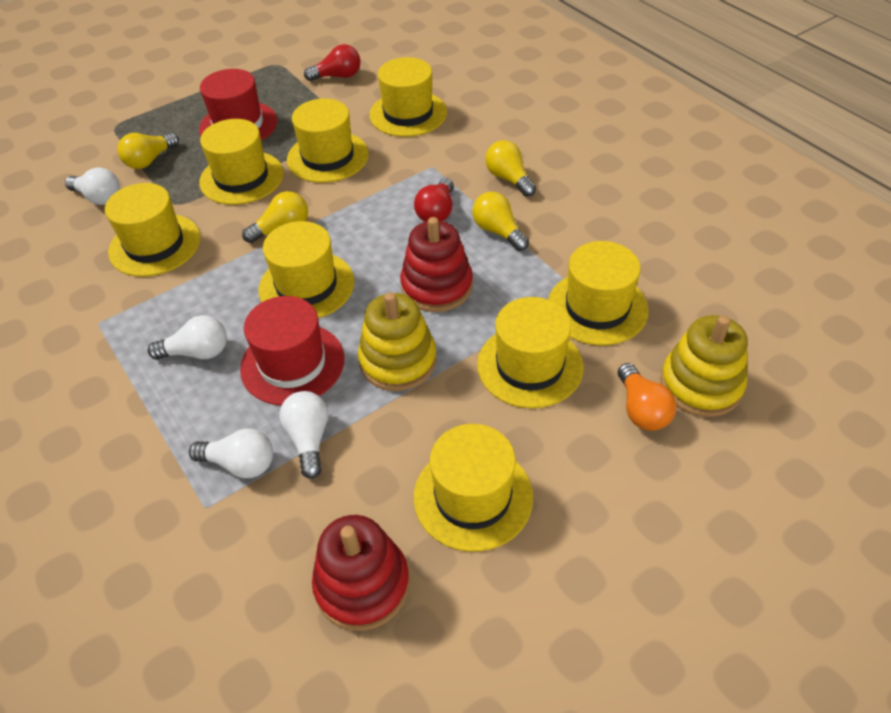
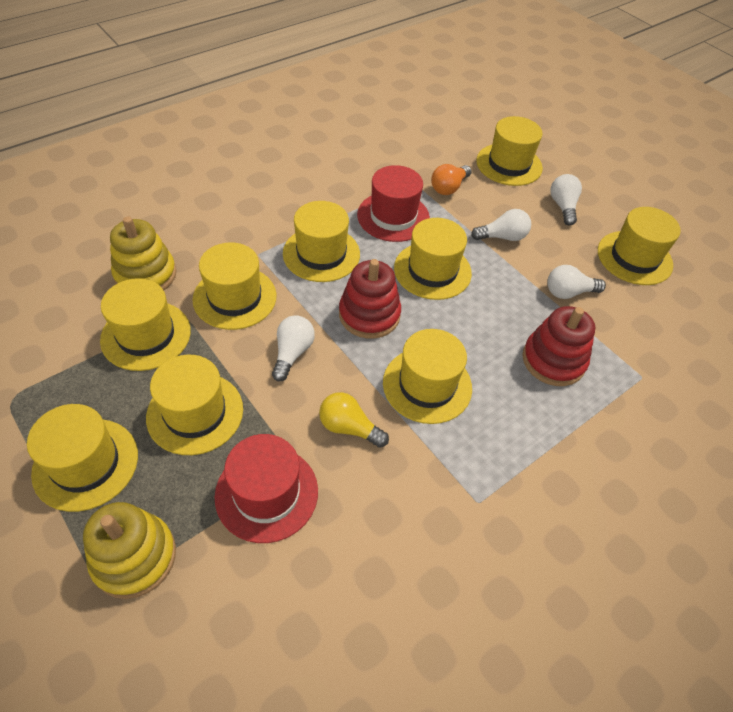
red light bulb: 2 -> 0
yellow hat: 8 -> 9
yellow light bulb: 4 -> 1

